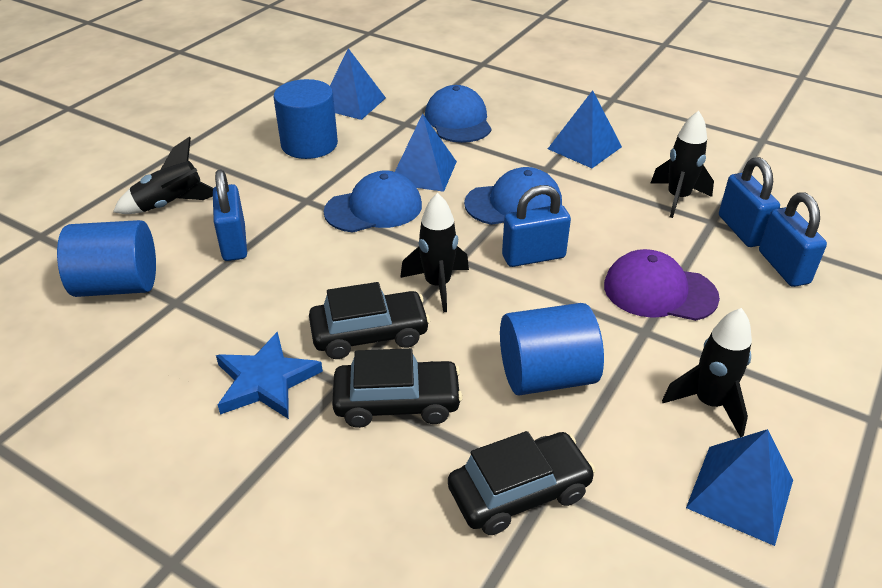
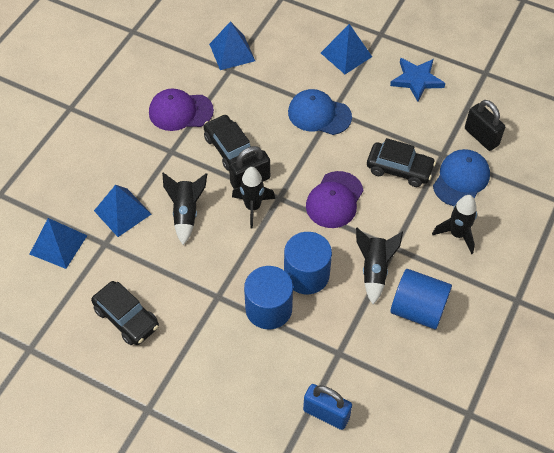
black padlock: 0 -> 2
blue cap: 3 -> 2
blue padlock: 4 -> 1
purple cap: 1 -> 2

